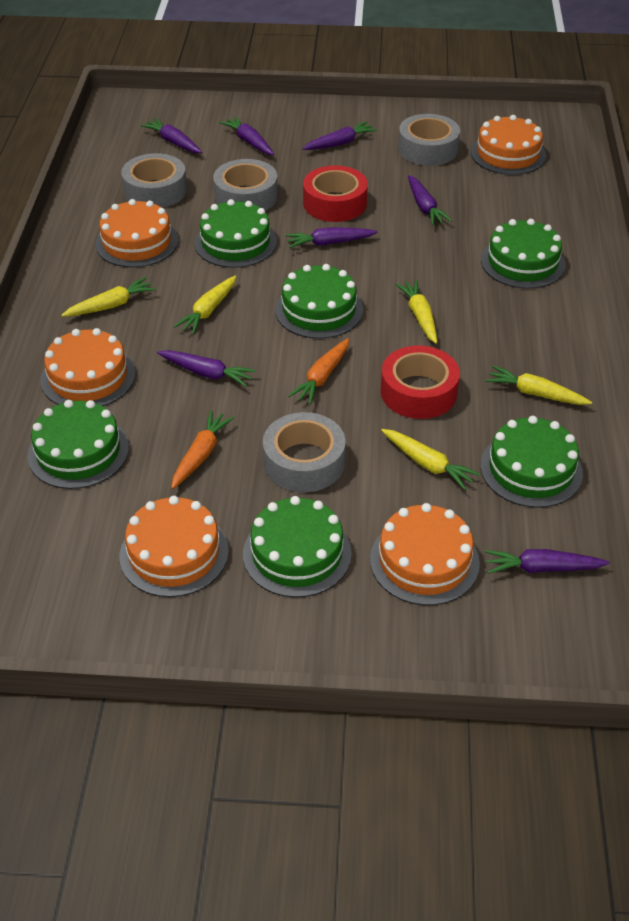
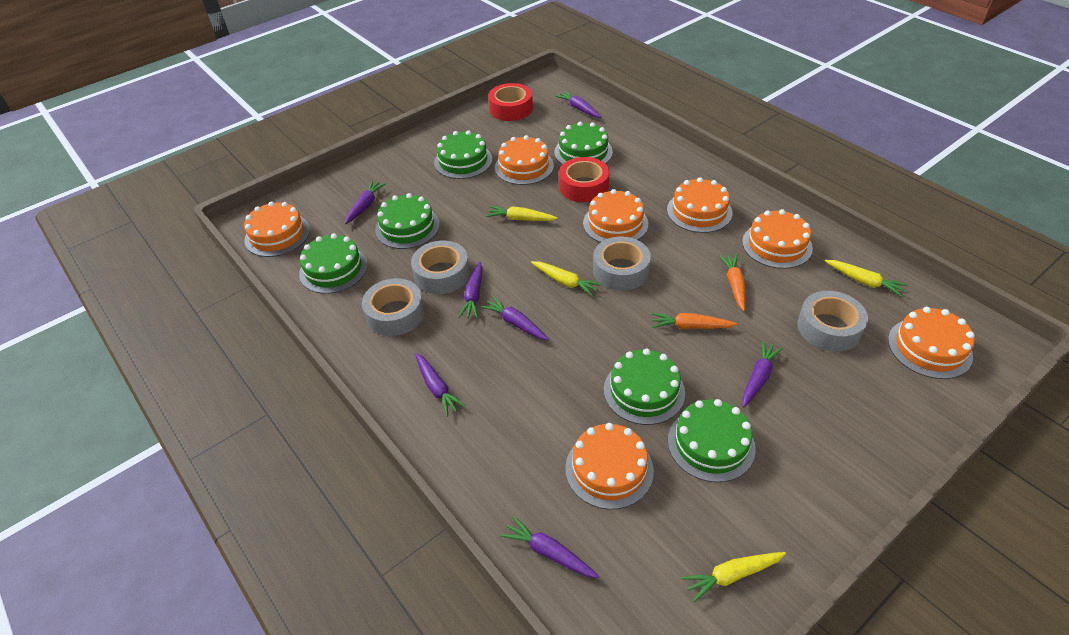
orange cake: 5 -> 7
yellow carrot: 5 -> 4

